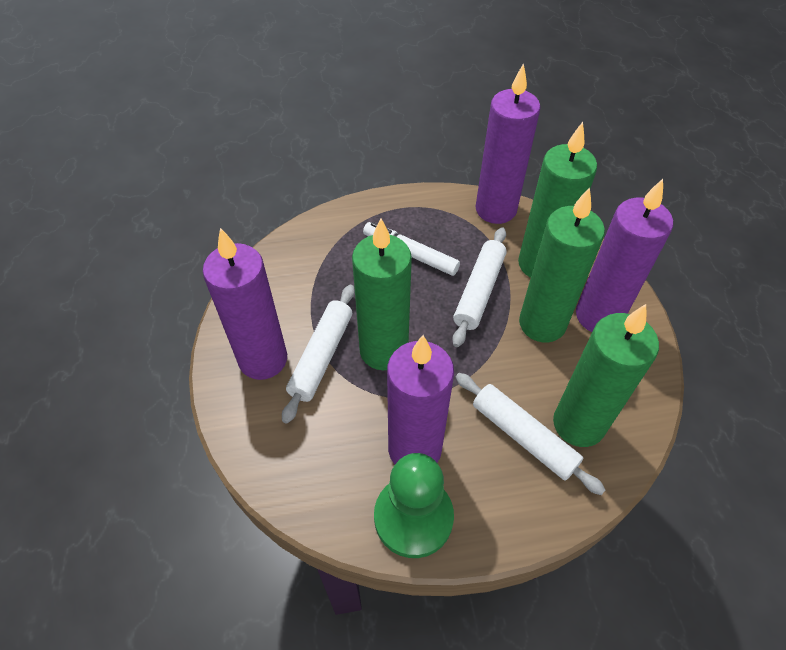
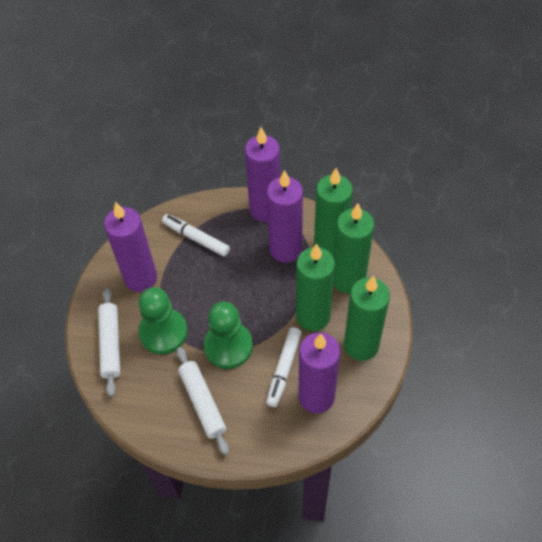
green pawn: 1 -> 2
white marker: 1 -> 2
white rolling pin: 3 -> 2

